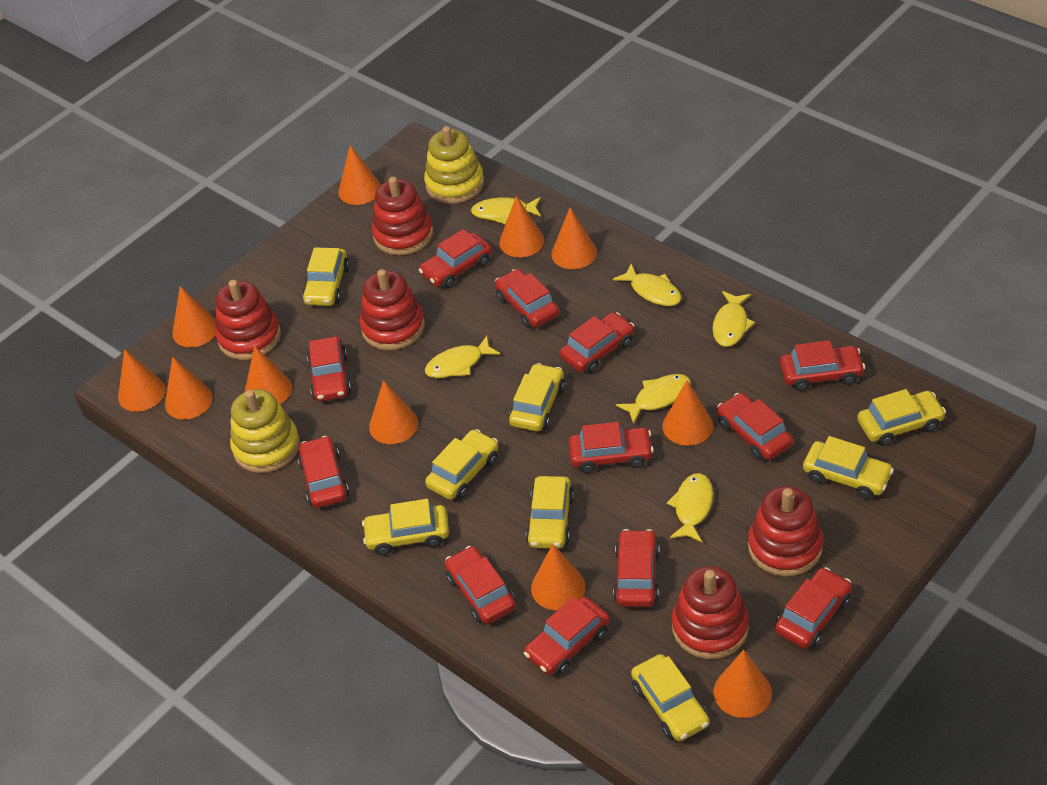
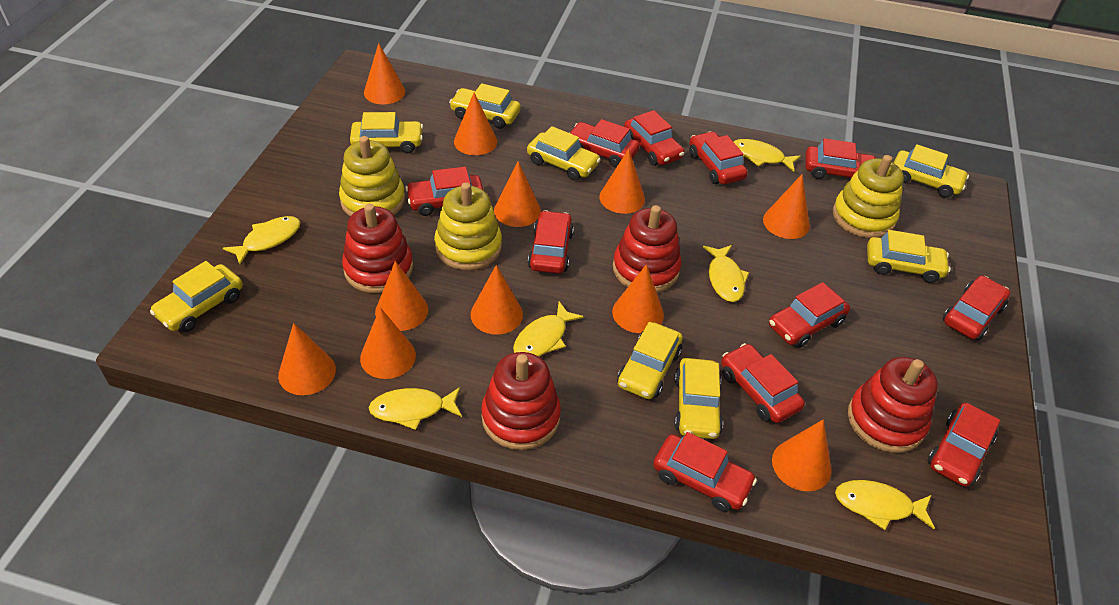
red car: 12 -> 11
red stacking toy: 5 -> 4
yellow stacking toy: 2 -> 3

